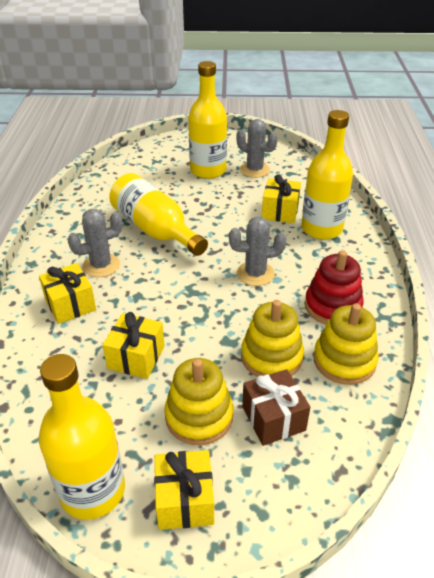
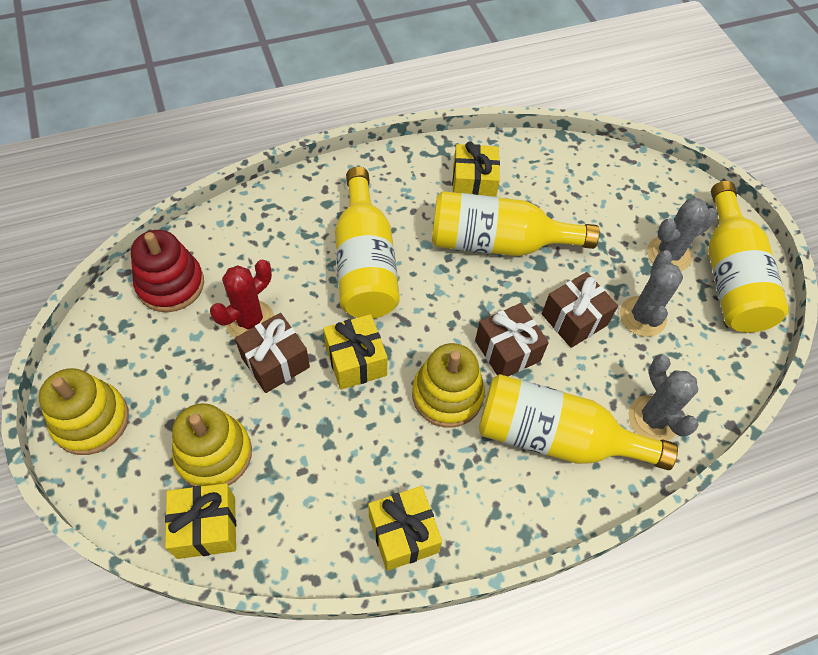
brown gift: 1 -> 3
red cactus: 0 -> 1

